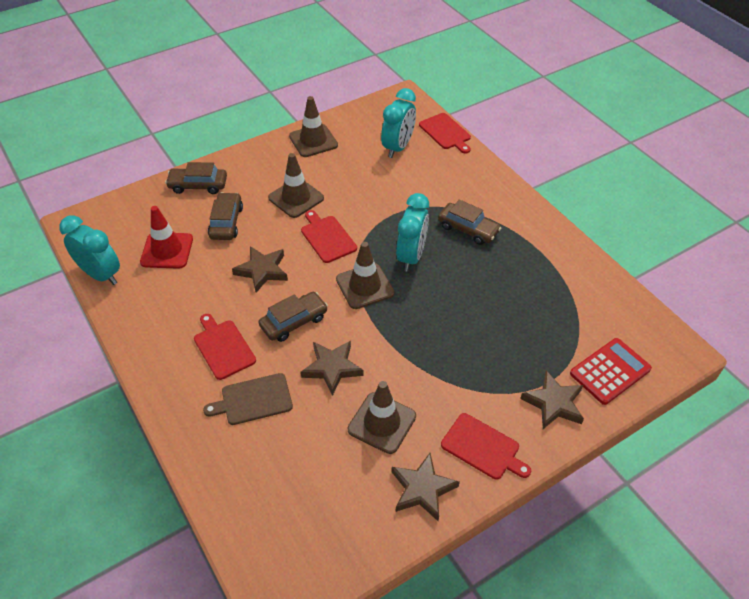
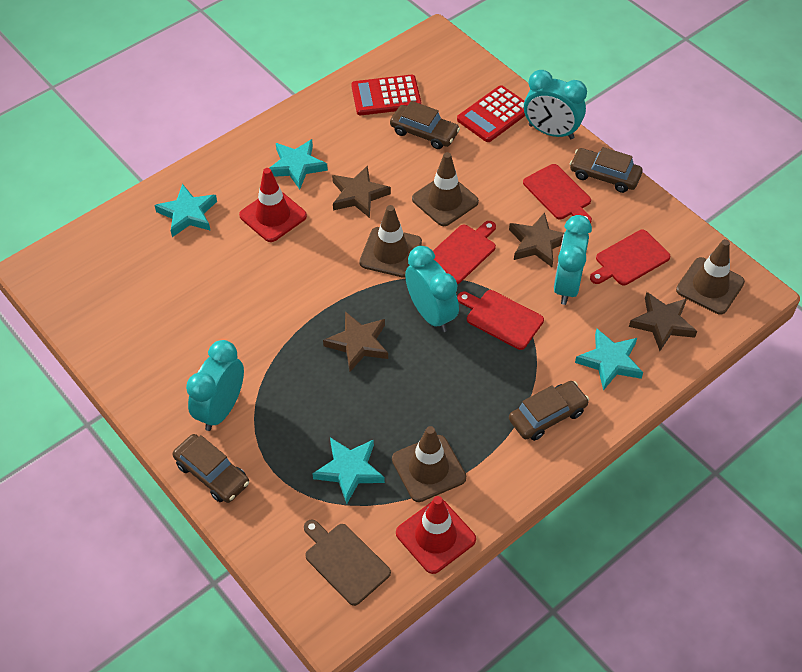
red calculator: 1 -> 2
red traffic cone: 1 -> 2
turquoise clock: 3 -> 4
turquoise star: 0 -> 4

